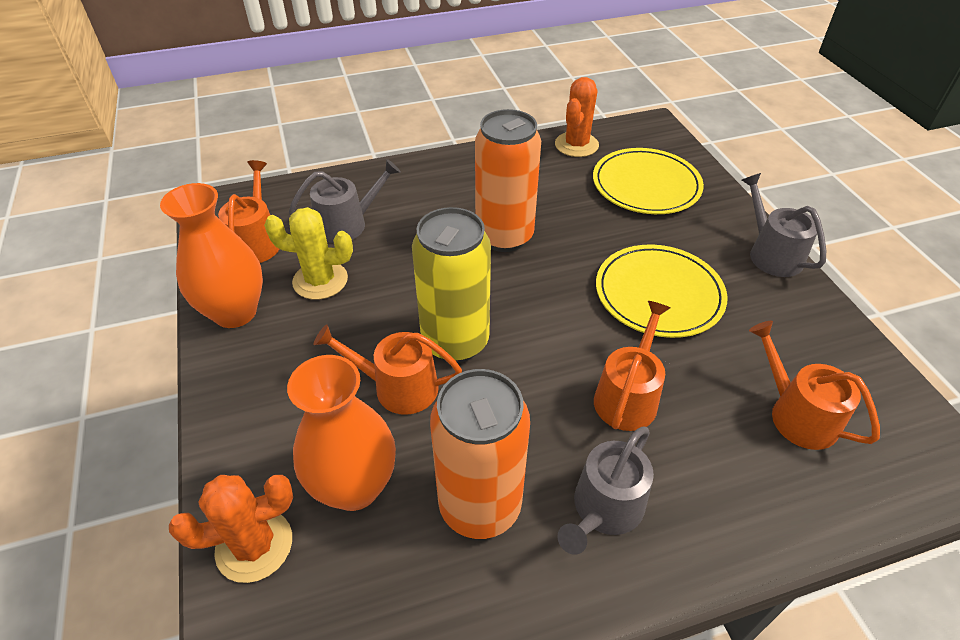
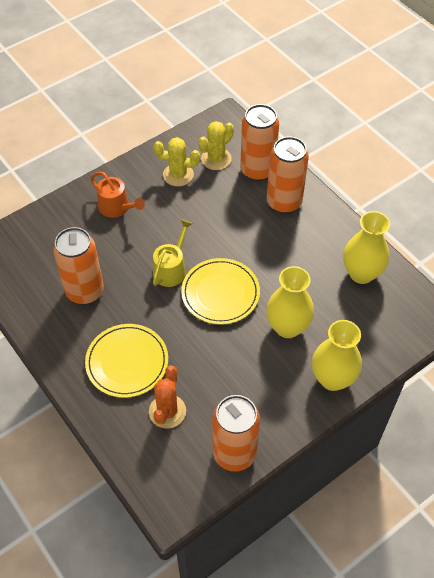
grey watering can: 3 -> 0
orange cactus: 2 -> 1
orange can: 2 -> 4
orange vase: 2 -> 0
orange watering can: 4 -> 1
yellow cactus: 1 -> 2
yellow can: 1 -> 0
yellow vase: 0 -> 3
yellow watering can: 0 -> 1

